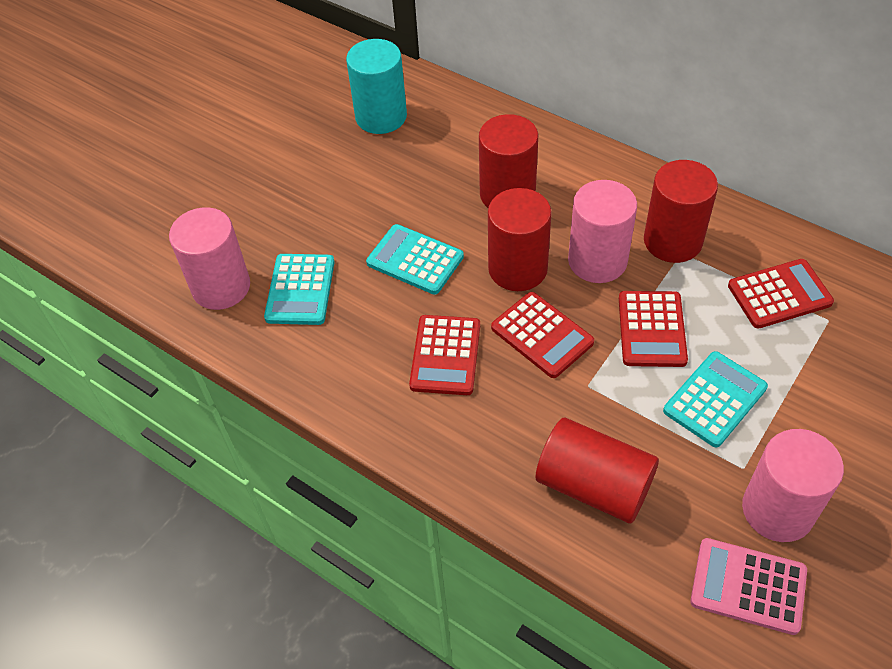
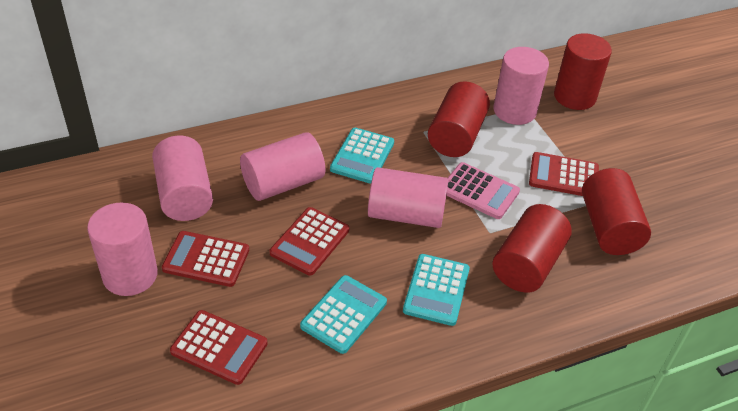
pink cylinder: 3 -> 5
turquoise cylinder: 1 -> 0

